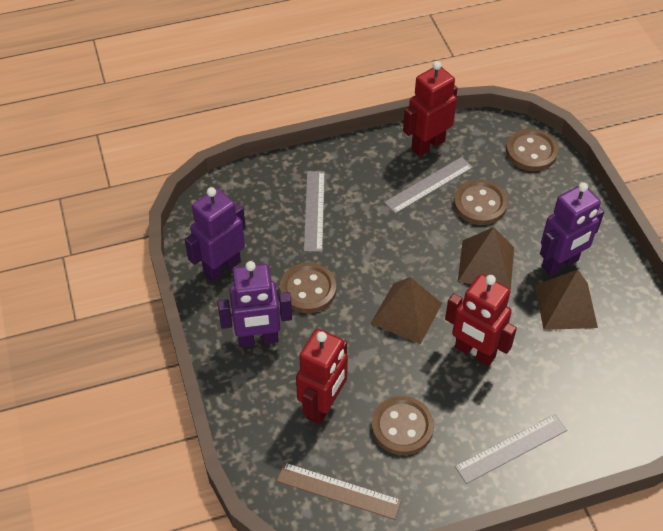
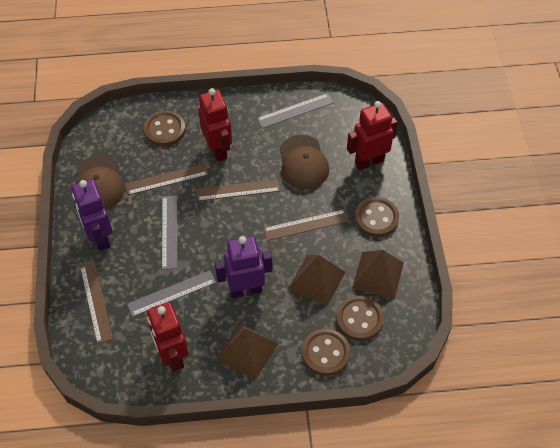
brown cap: 0 -> 2
brown ruler: 1 -> 4
purple robot: 3 -> 2

